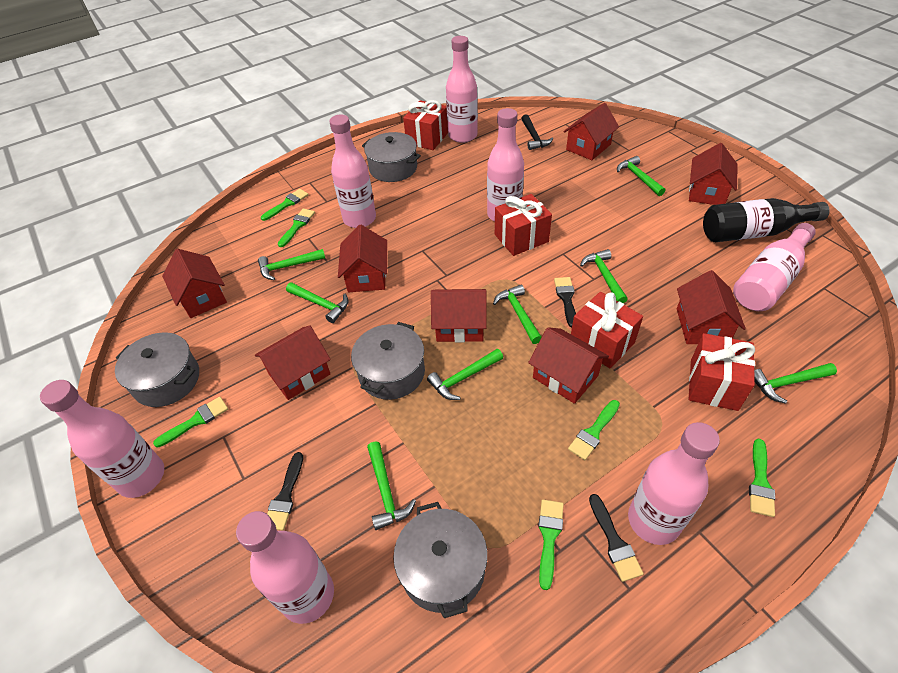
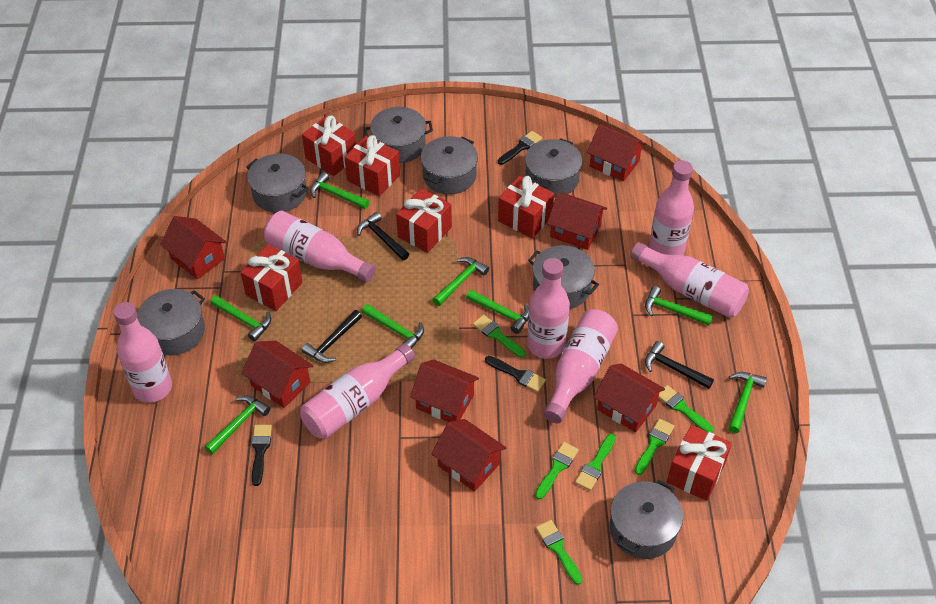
black bottle: 1 -> 0
black hammer: 1 -> 3
grey pot: 4 -> 7
red gift: 4 -> 6
red house: 8 -> 7

